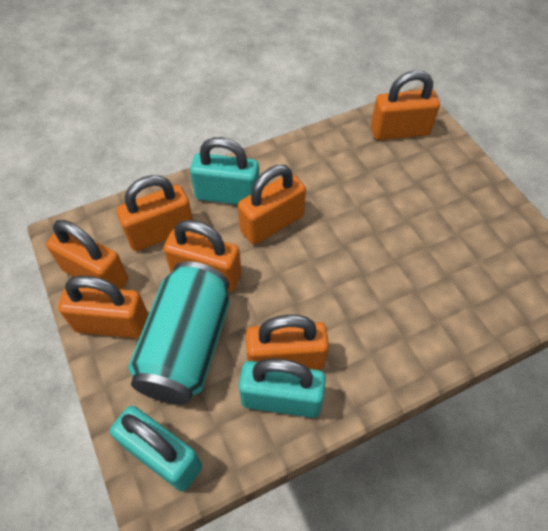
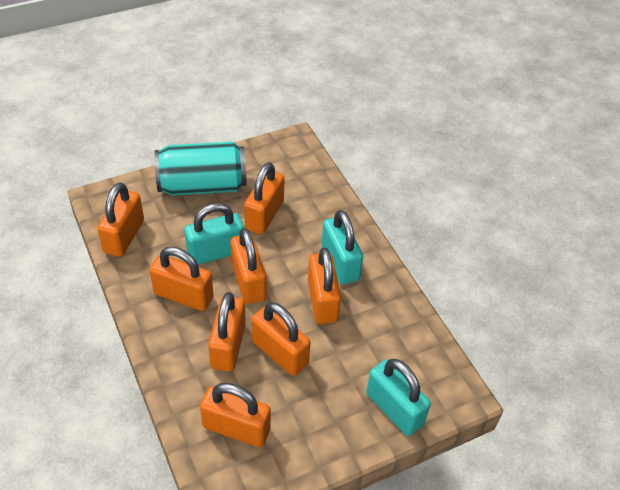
orange padlock: 7 -> 8

